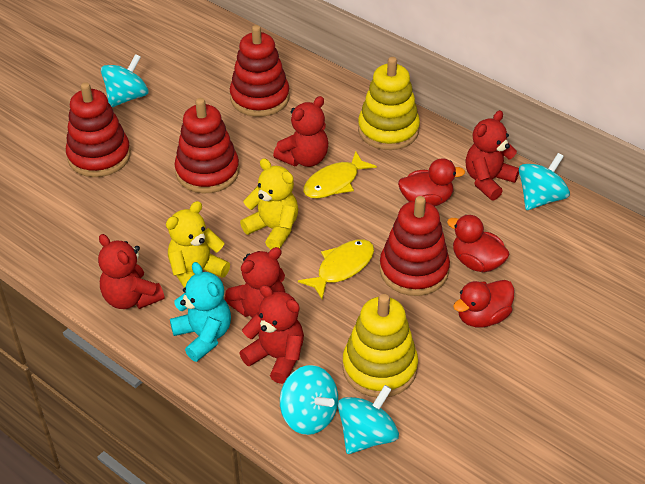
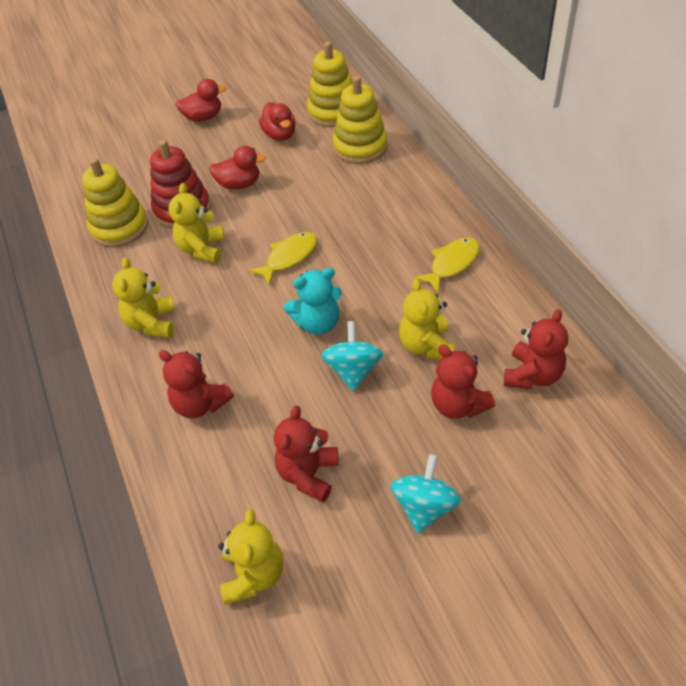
red stacking toy: 4 -> 1
red teddy bear: 5 -> 4
turquoise spinning top: 4 -> 2
yellow stacking toy: 2 -> 3
yellow teddy bear: 2 -> 4

